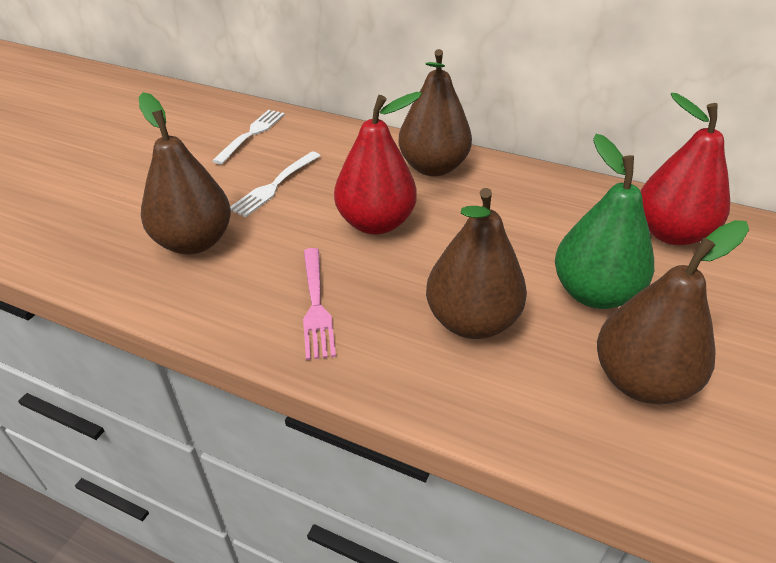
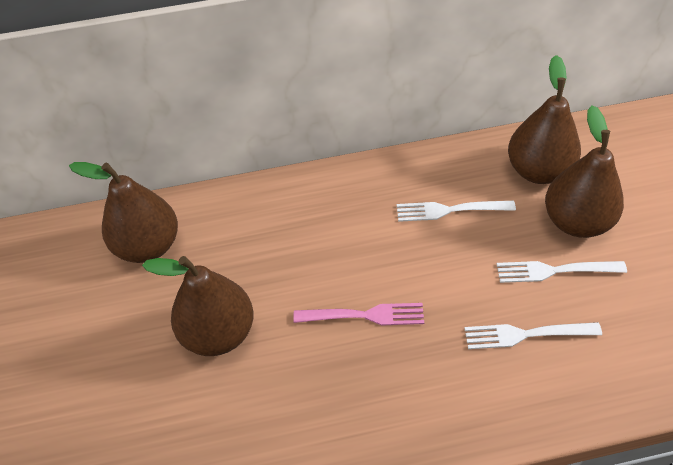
green pear: 1 -> 0
red pear: 2 -> 0
white fork: 2 -> 3

